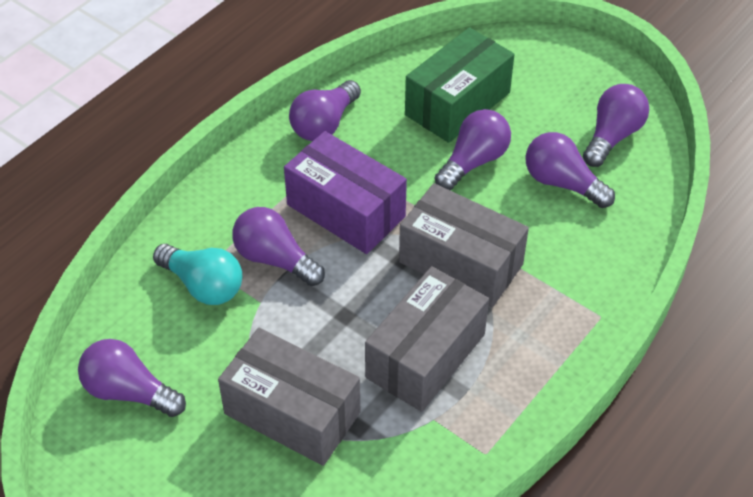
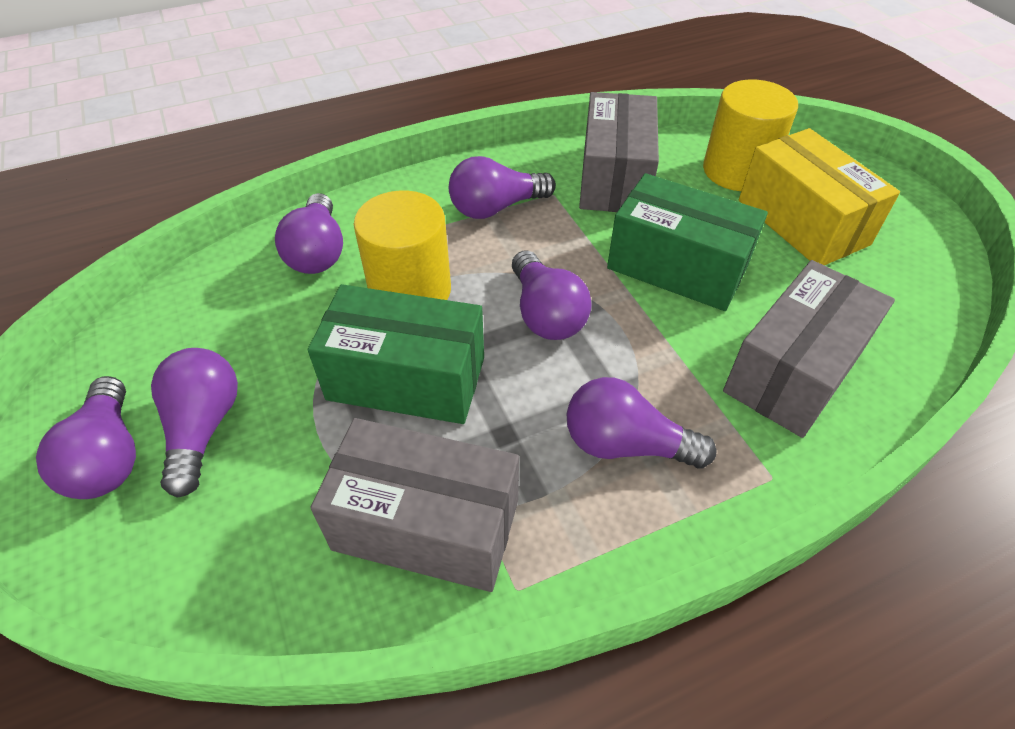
green box: 1 -> 2
purple box: 1 -> 0
turquoise light bulb: 1 -> 0
yellow box: 0 -> 1
yellow cylinder: 0 -> 2

